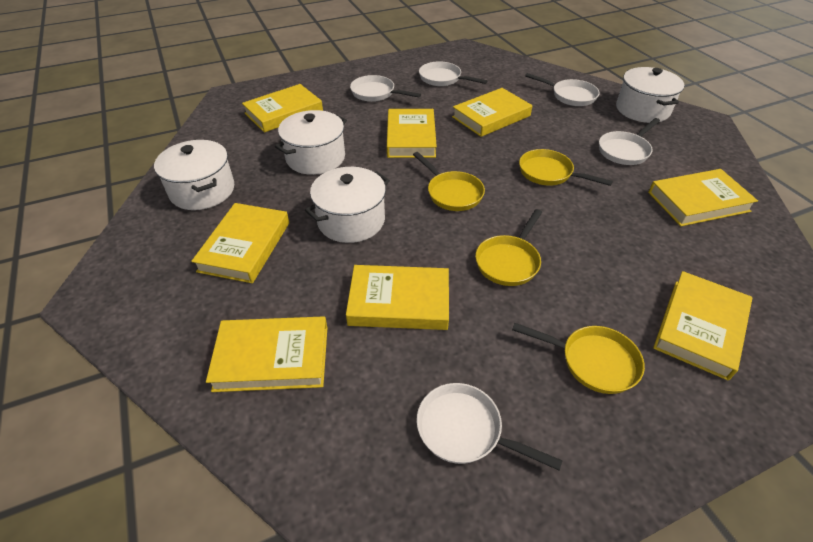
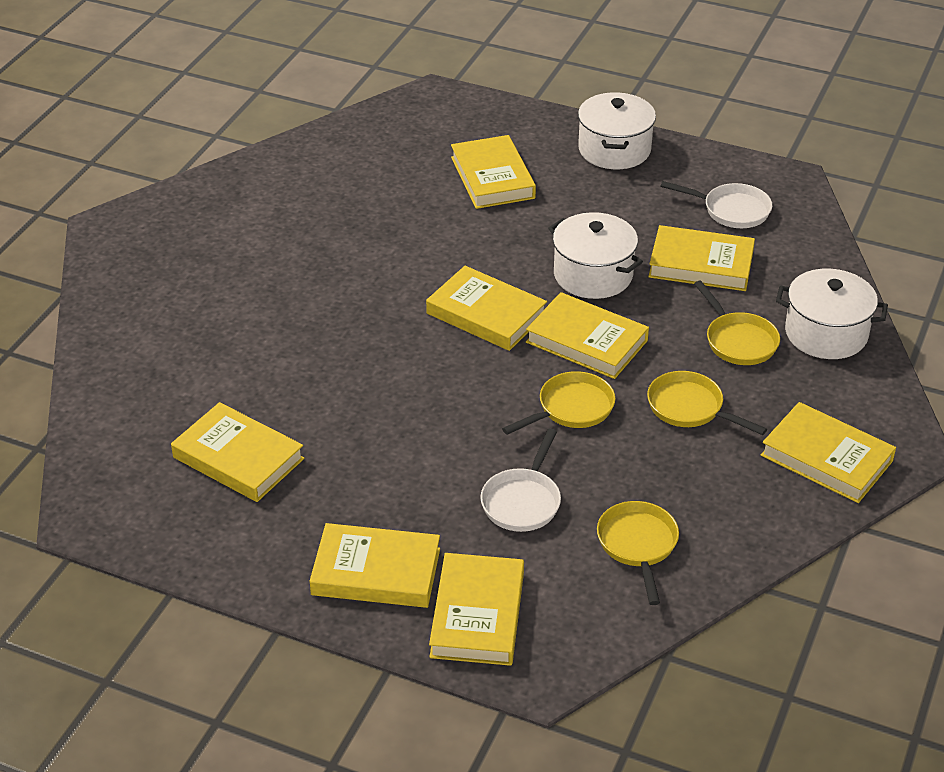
white pan: 5 -> 2
white pot: 4 -> 3

